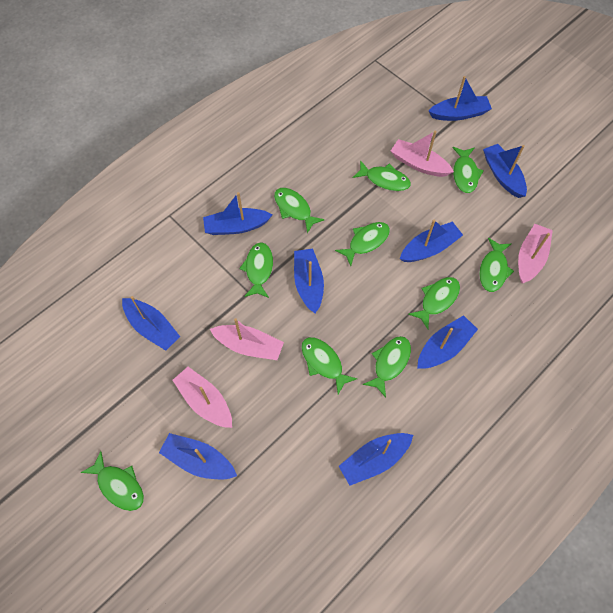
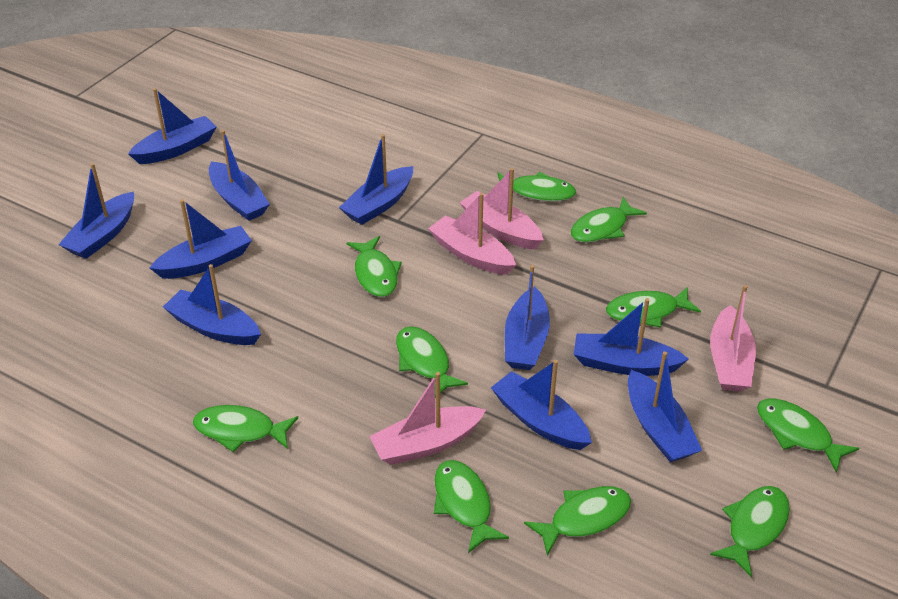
blue boat: 9 -> 10

